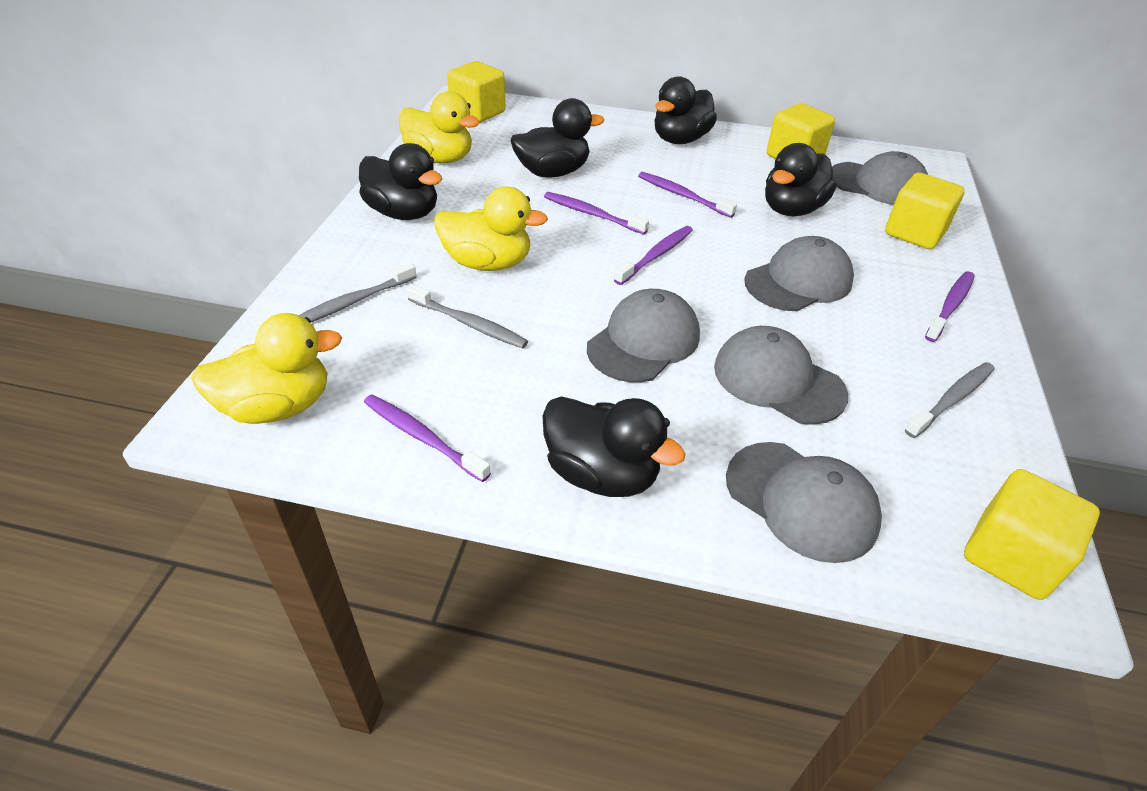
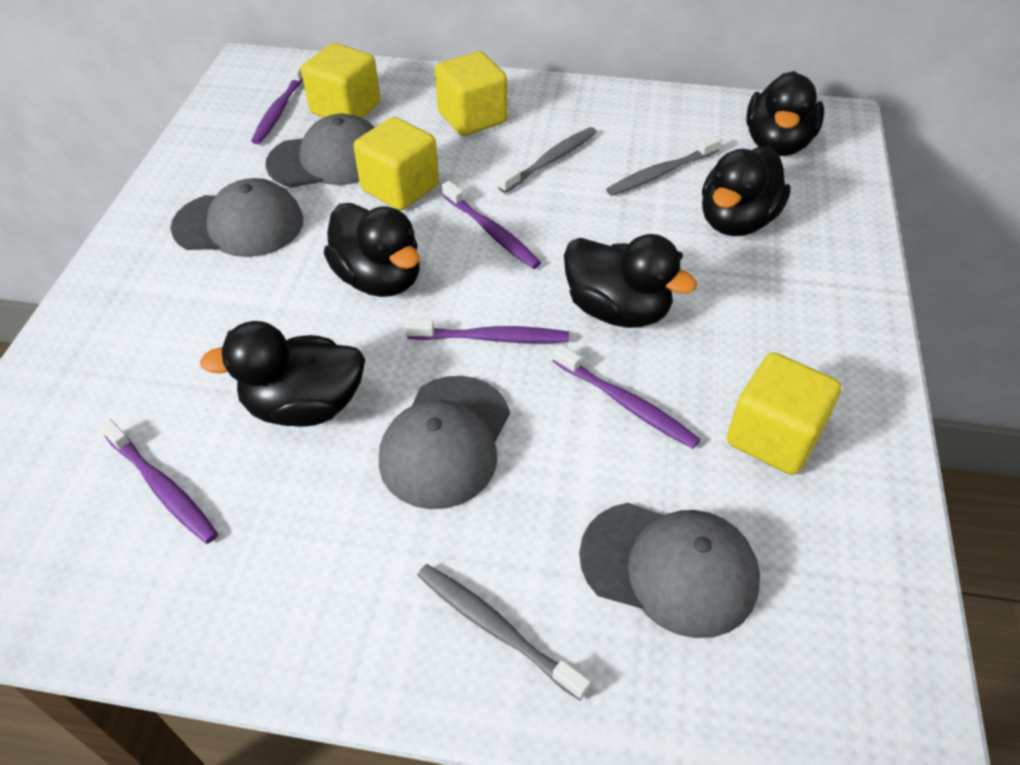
grey cap: 5 -> 4
yellow duck: 3 -> 0

